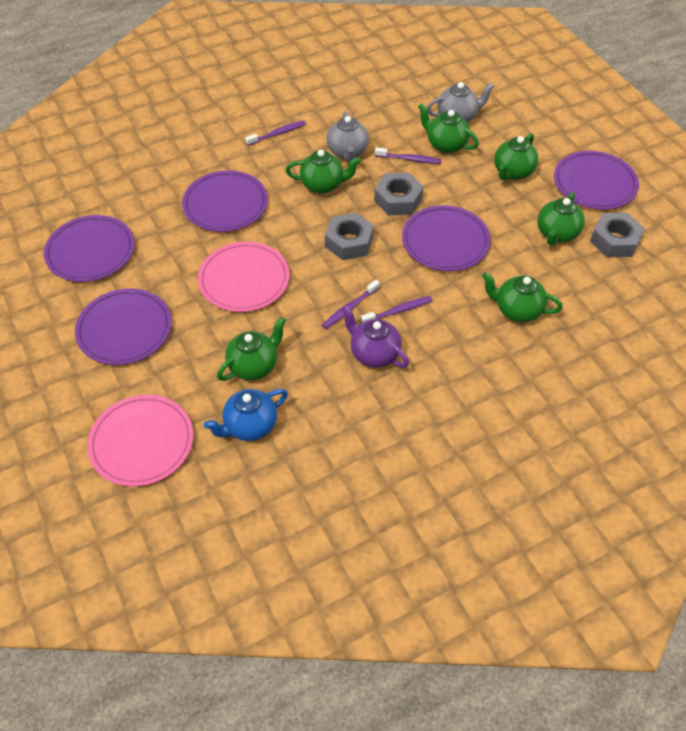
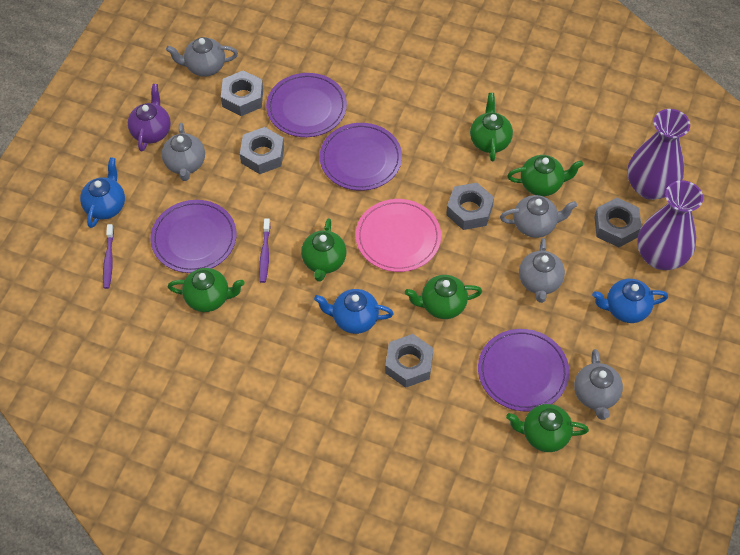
blue teapot: 1 -> 3
grey nut: 3 -> 5
grey teapot: 2 -> 5
pink plate: 2 -> 1
purple plate: 5 -> 4
purple toothbrush: 4 -> 2
purple vase: 0 -> 2

